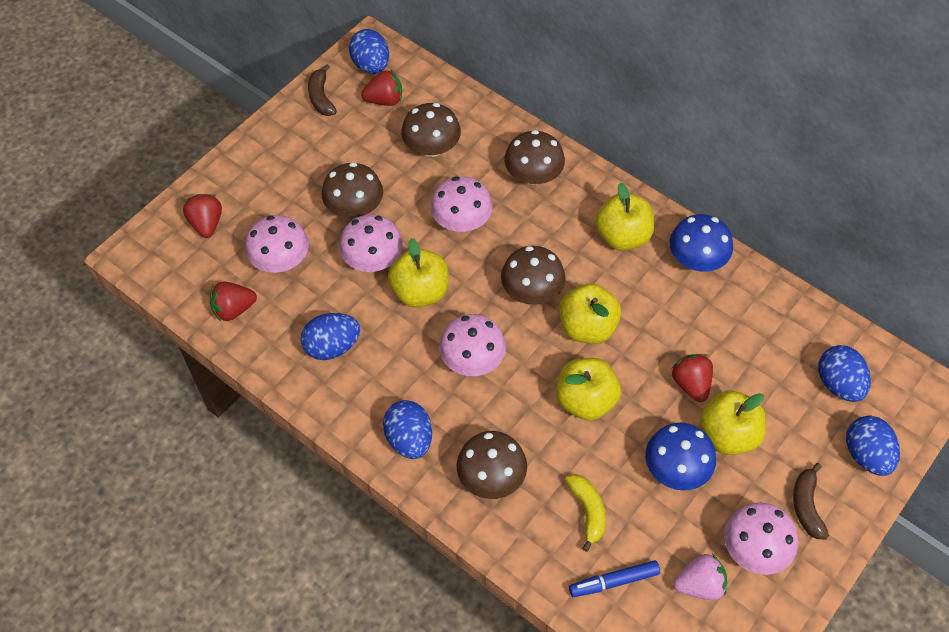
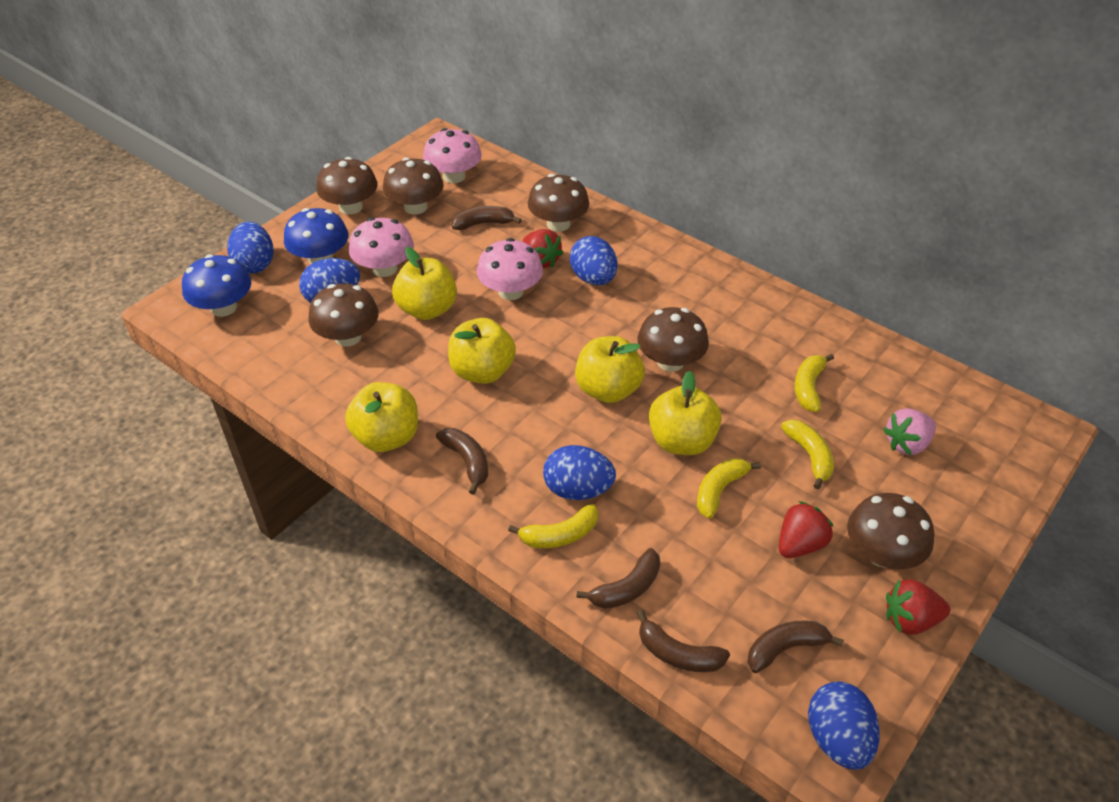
blue marker: 1 -> 0
brown banana: 2 -> 5
brown mushroom: 5 -> 6
pink mushroom: 5 -> 3
red strawberry: 4 -> 3
yellow banana: 1 -> 4

